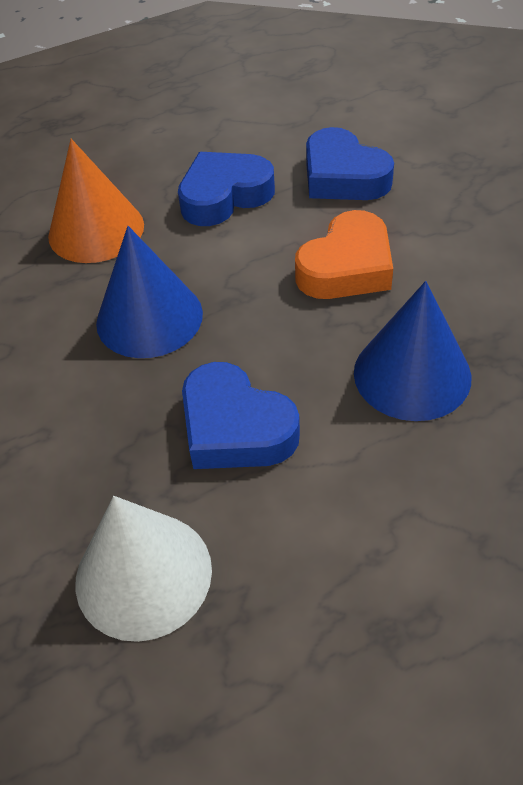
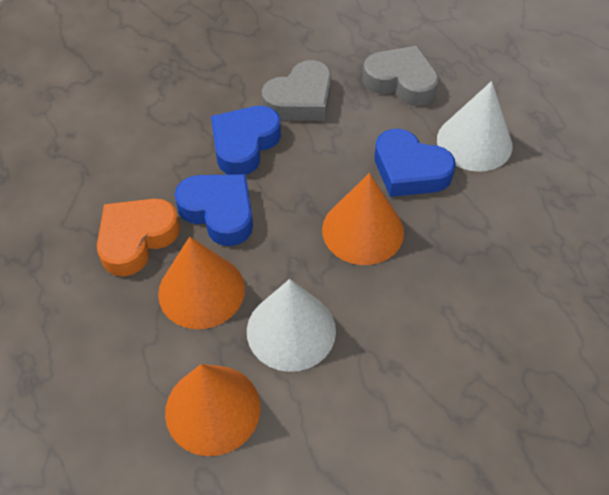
blue cone: 2 -> 0
grey heart: 0 -> 2
orange cone: 1 -> 3
white cone: 1 -> 2

